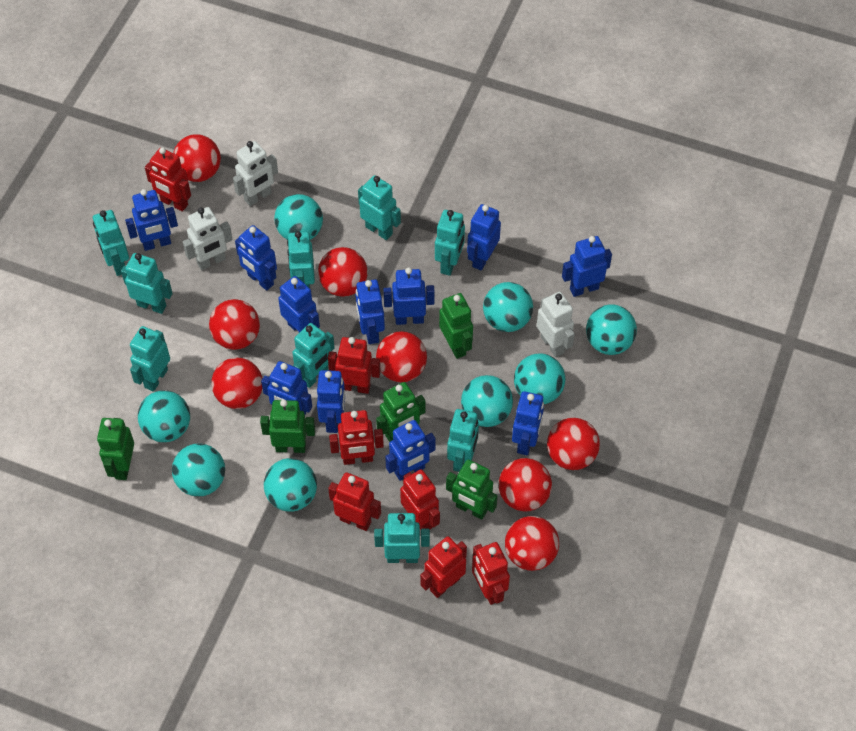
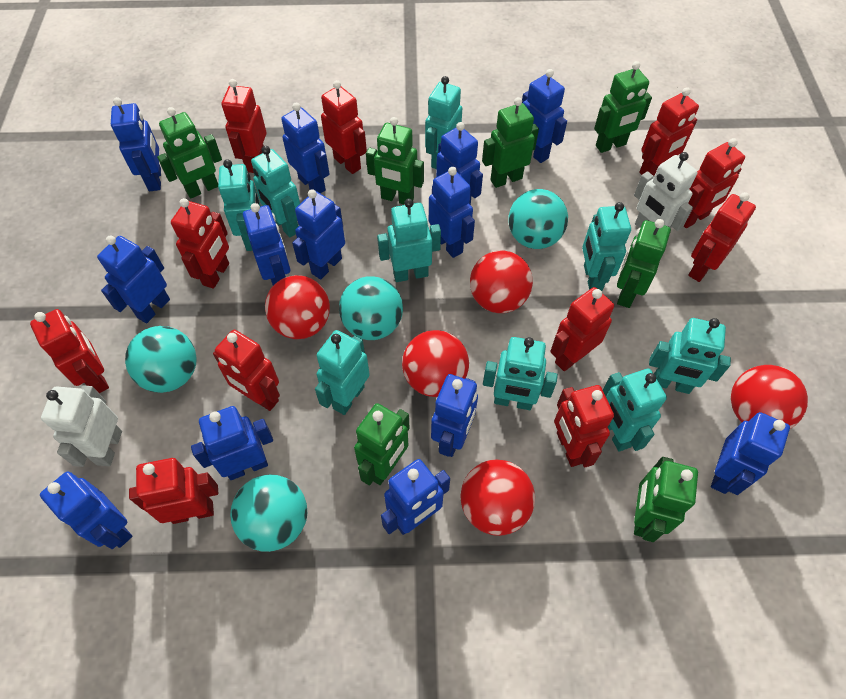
blue robot: 11 -> 13
green robot: 5 -> 7
red ball: 8 -> 5
red robot: 7 -> 11
turquoise ball: 8 -> 4
white robot: 3 -> 2

